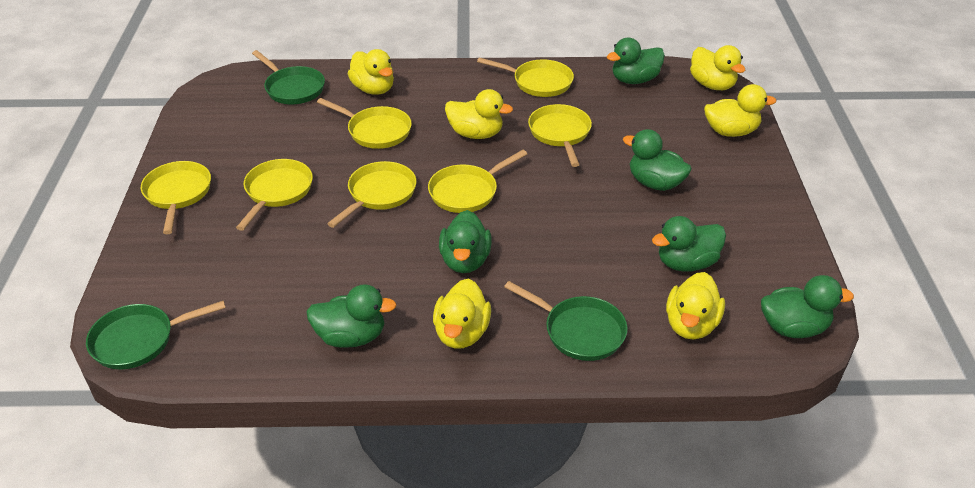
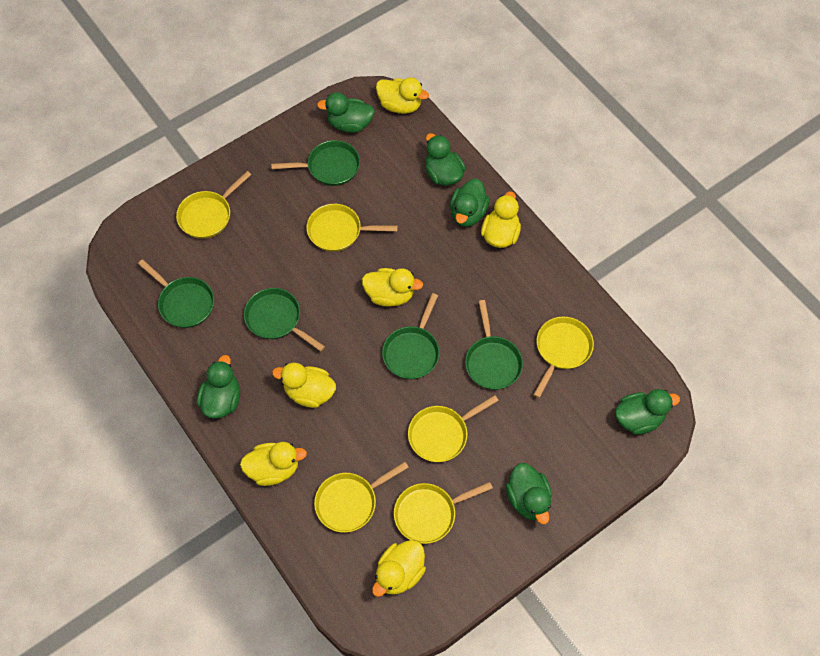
green pan: 3 -> 5
yellow pan: 7 -> 6

